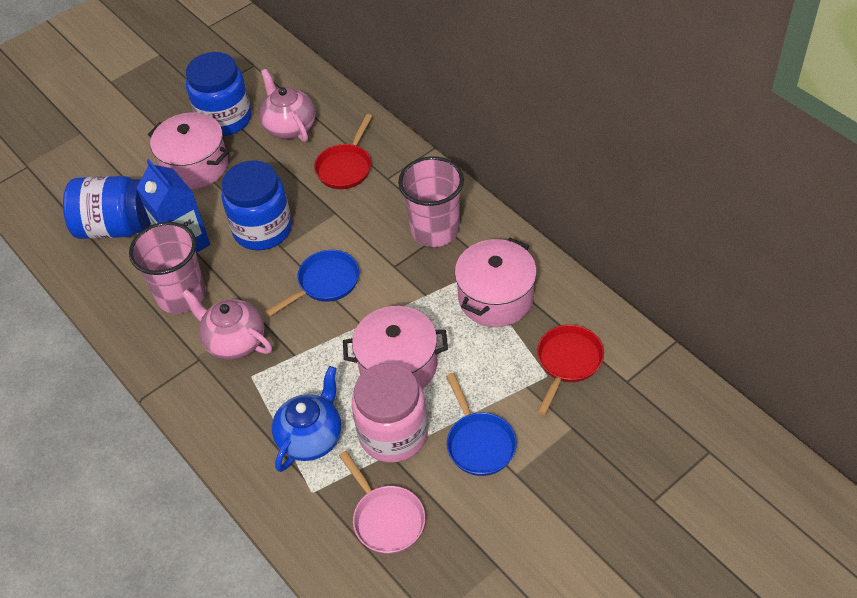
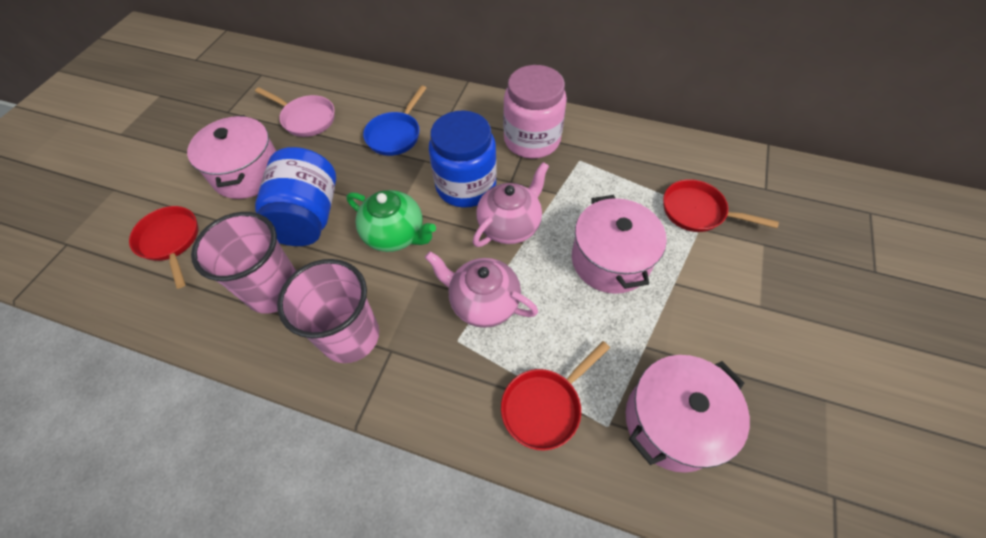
blue carton: 1 -> 0
blue jar: 3 -> 2
blue pan: 2 -> 1
blue teapot: 1 -> 0
green teapot: 0 -> 1
red pan: 2 -> 3

